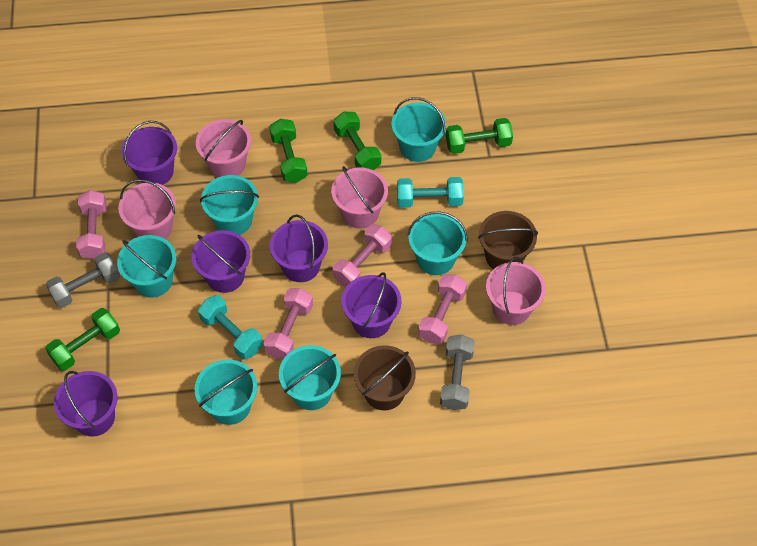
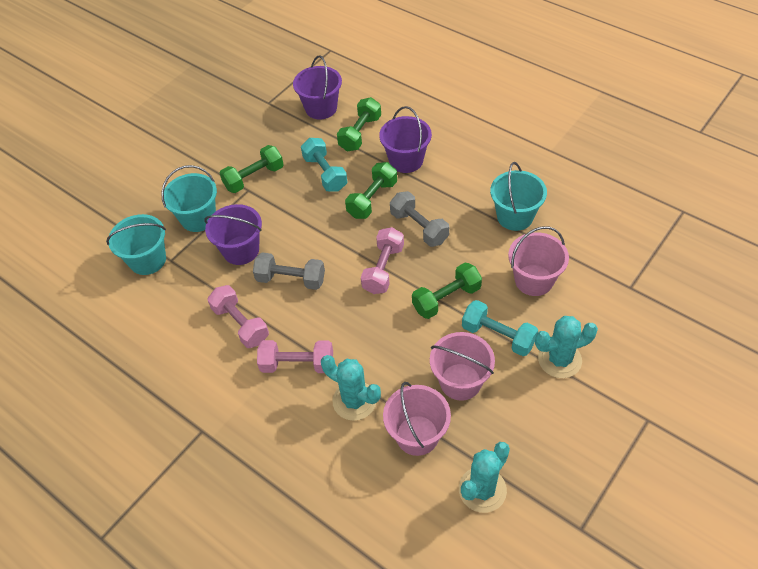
brown bucket: 2 -> 0
pink bucket: 4 -> 3
pink dumbbell: 4 -> 3
purple bucket: 5 -> 3
turquoise bucket: 6 -> 3
turquoise cactus: 0 -> 3

